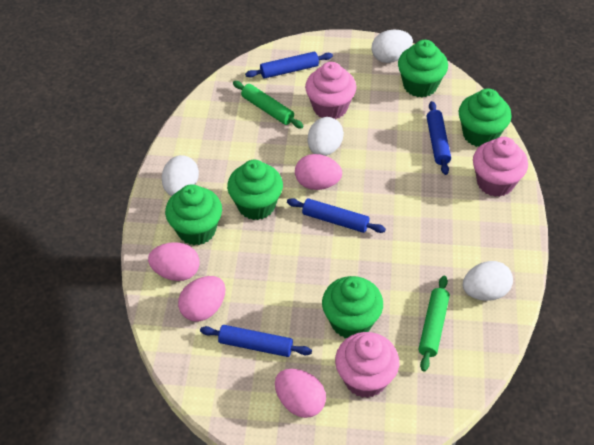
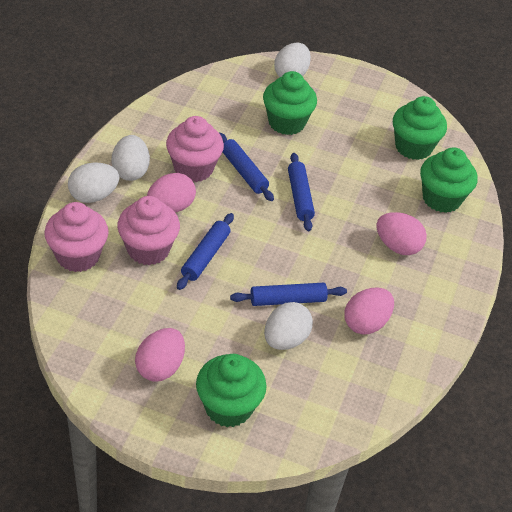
green cupcake: 5 -> 4
green rolling pin: 2 -> 0

